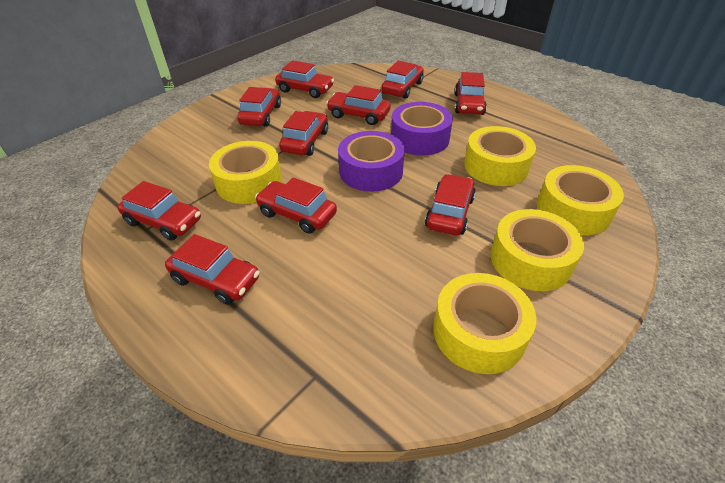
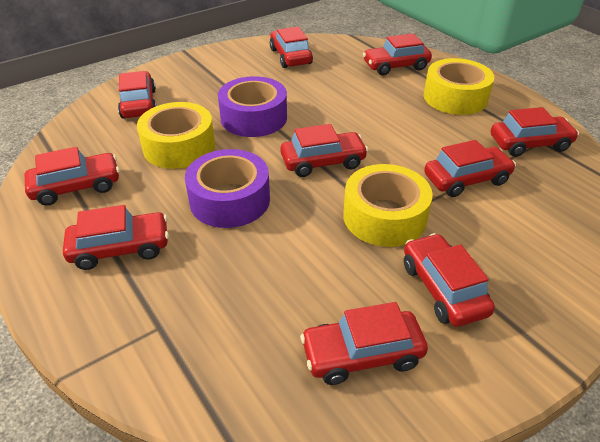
yellow tape: 5 -> 3

